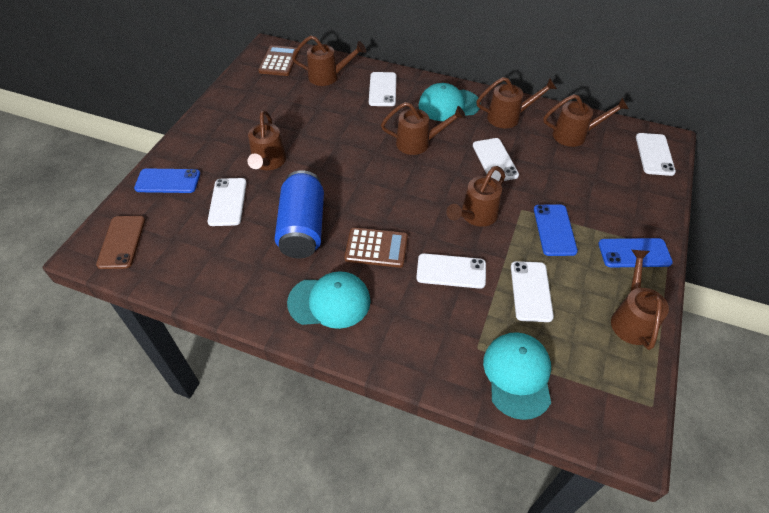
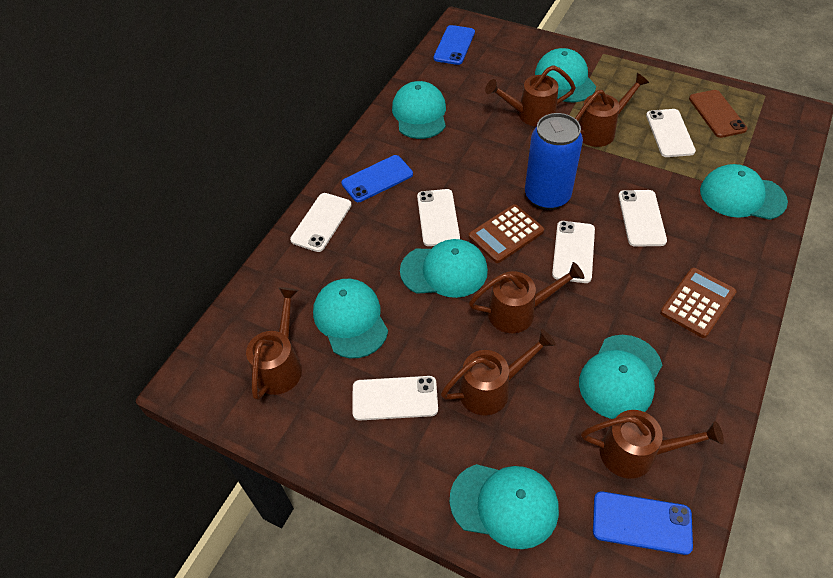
brown watering can: 7 -> 6
turquoise cap: 3 -> 7

